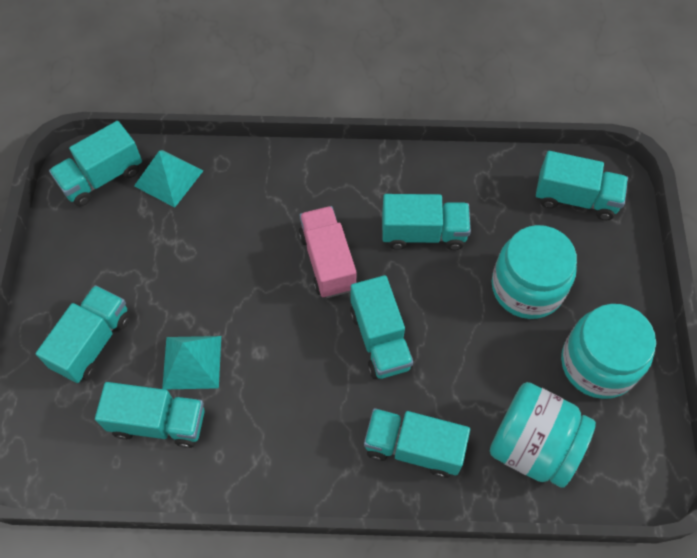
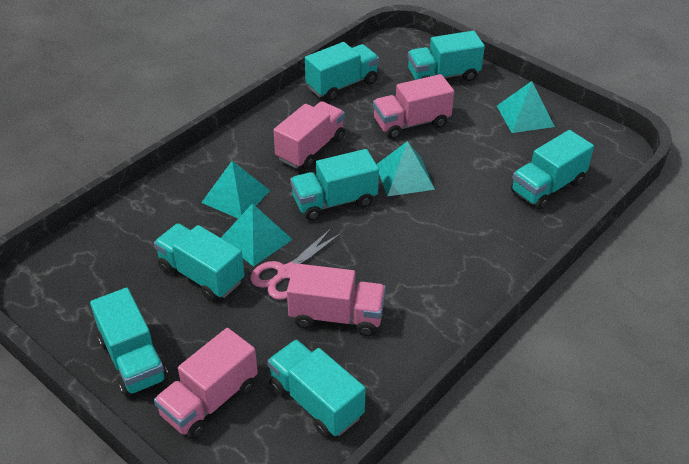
pink scissors: 0 -> 1
pink truck: 1 -> 4
turquoise jar: 3 -> 0
turquoise pyramid: 2 -> 4

